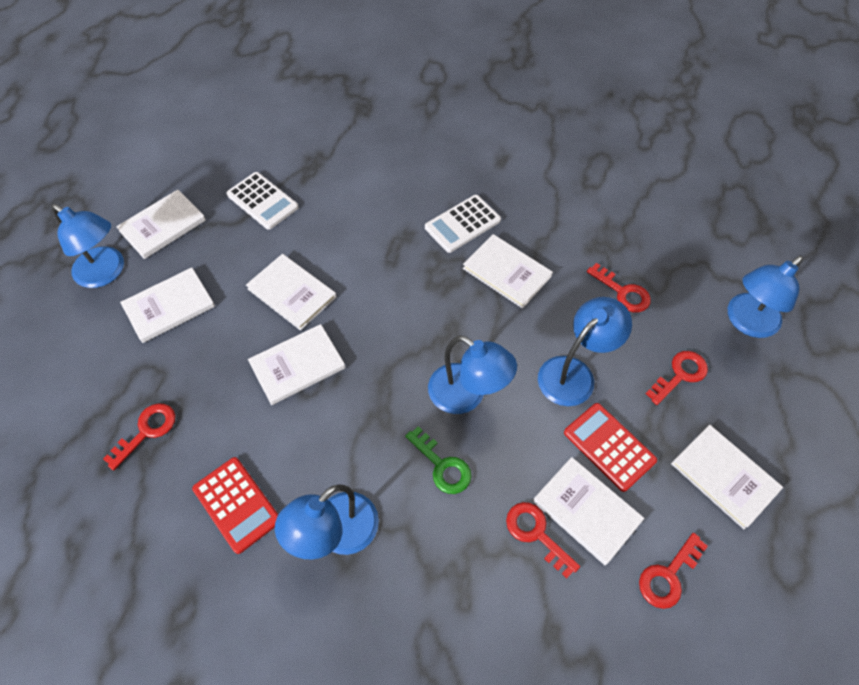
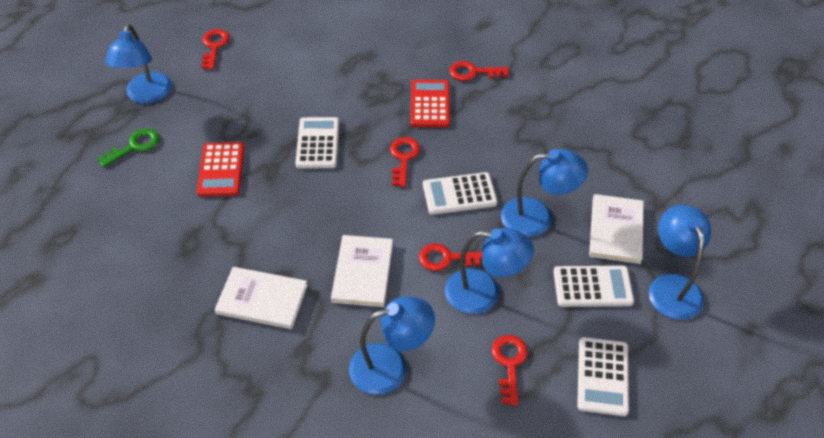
white book: 7 -> 3
white calculator: 2 -> 4

